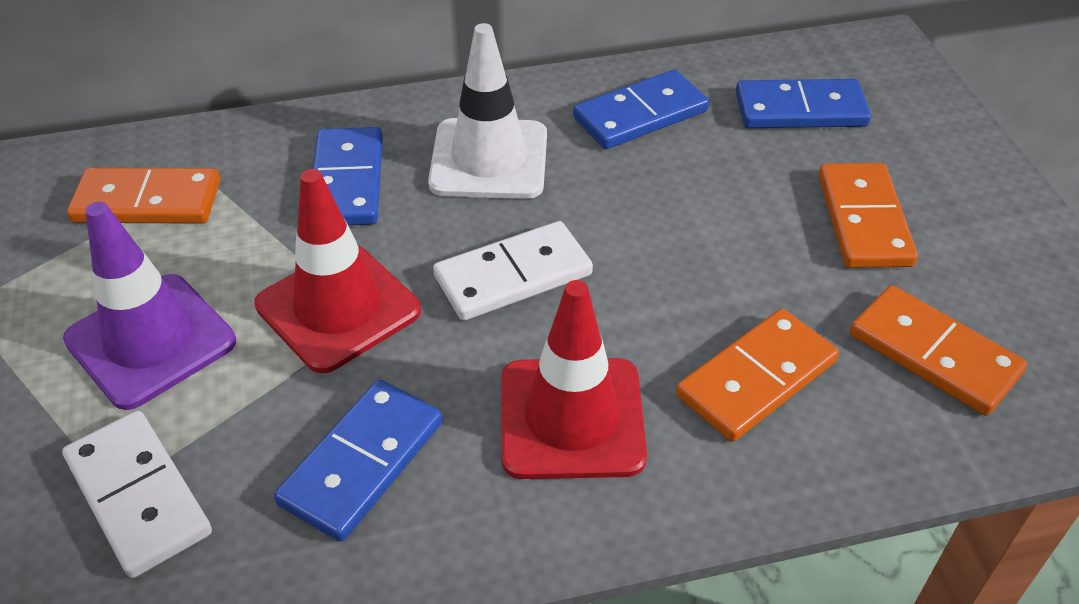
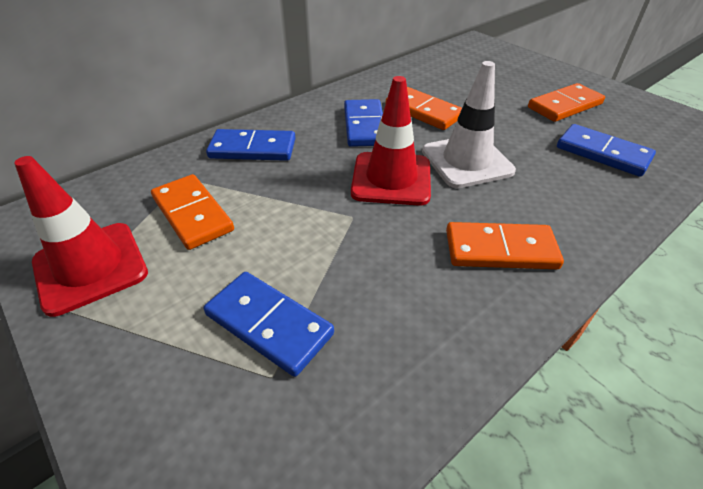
purple traffic cone: 1 -> 0
white domino: 2 -> 0

